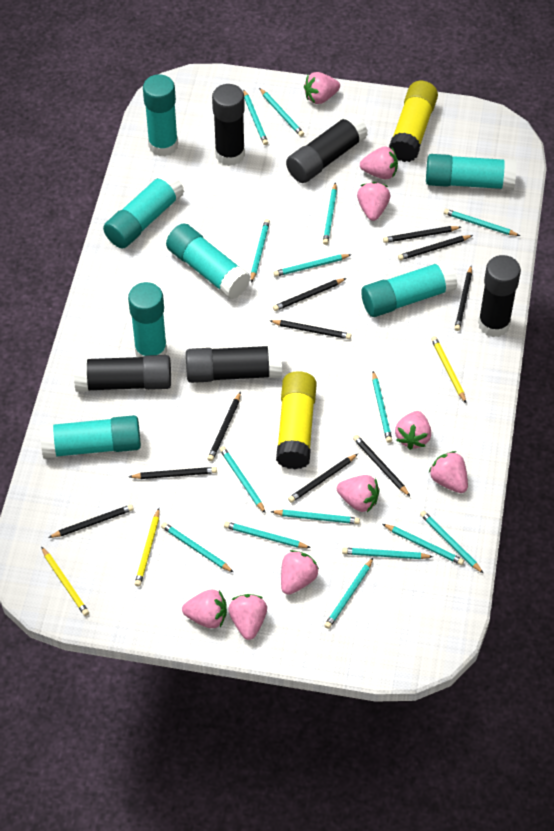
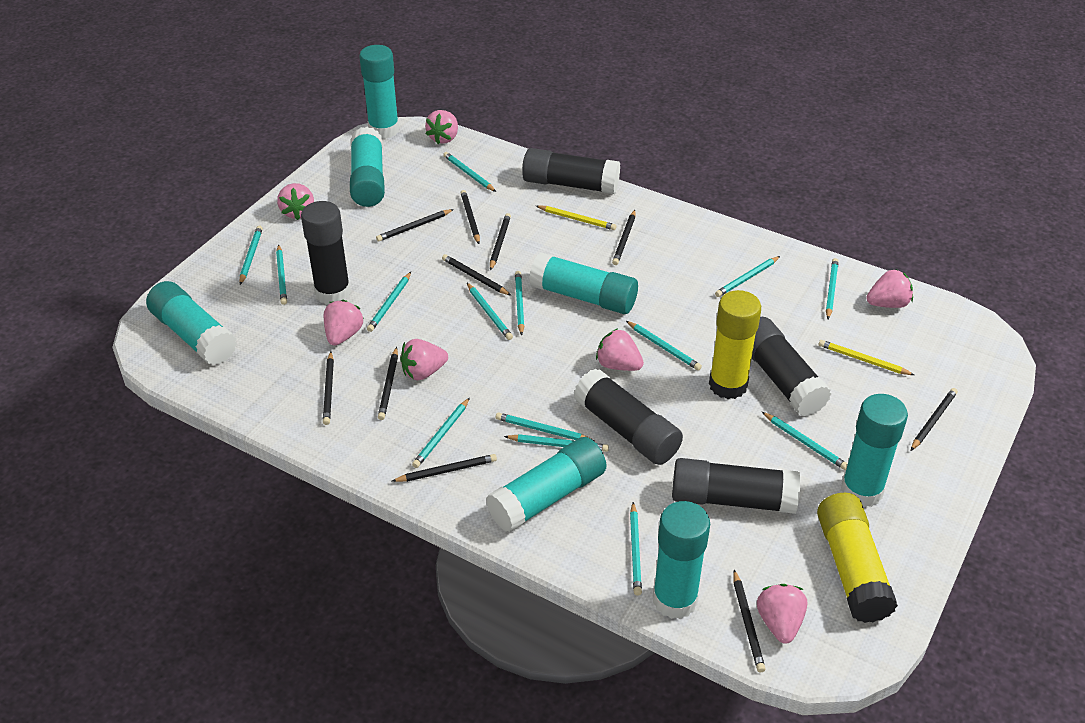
pink strawberry: 9 -> 7
turquoise pencil: 15 -> 14
yellow pencil: 3 -> 2

